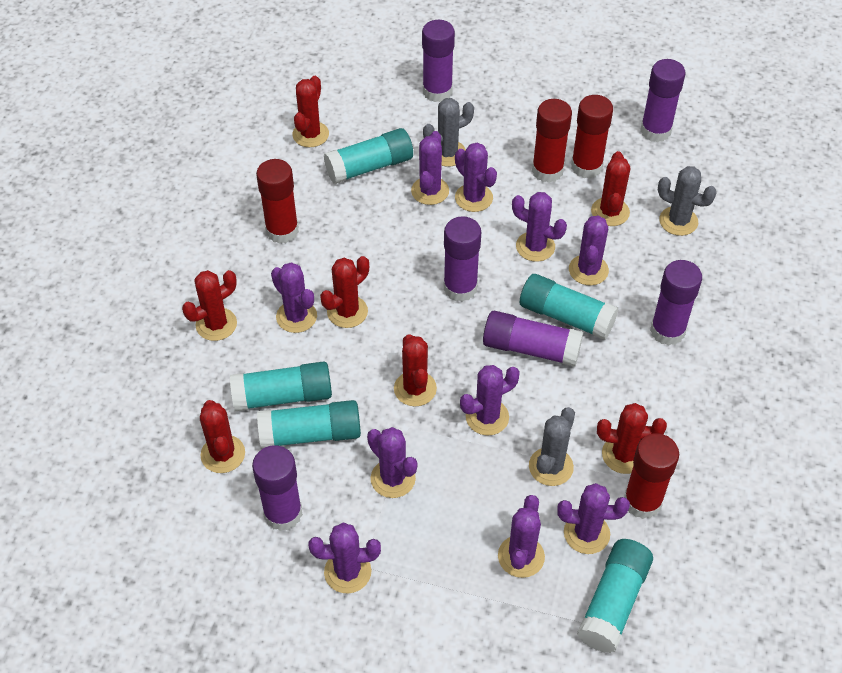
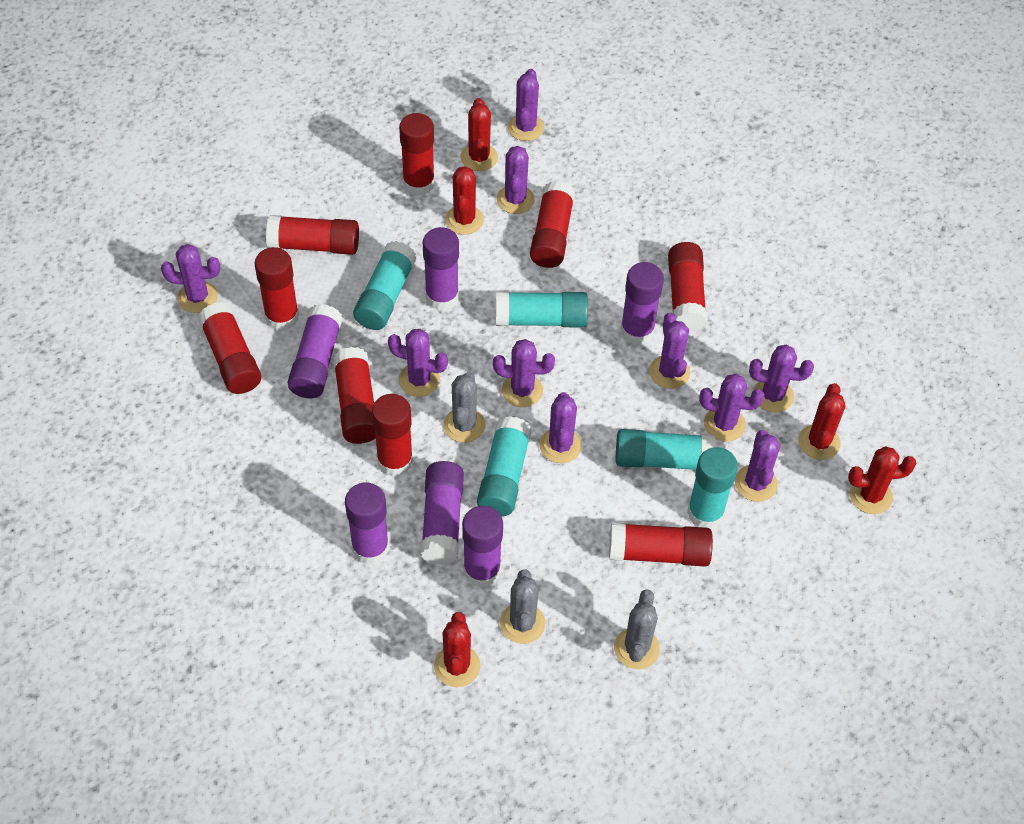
red cactus: 7 -> 5
red glue stick: 4 -> 9

